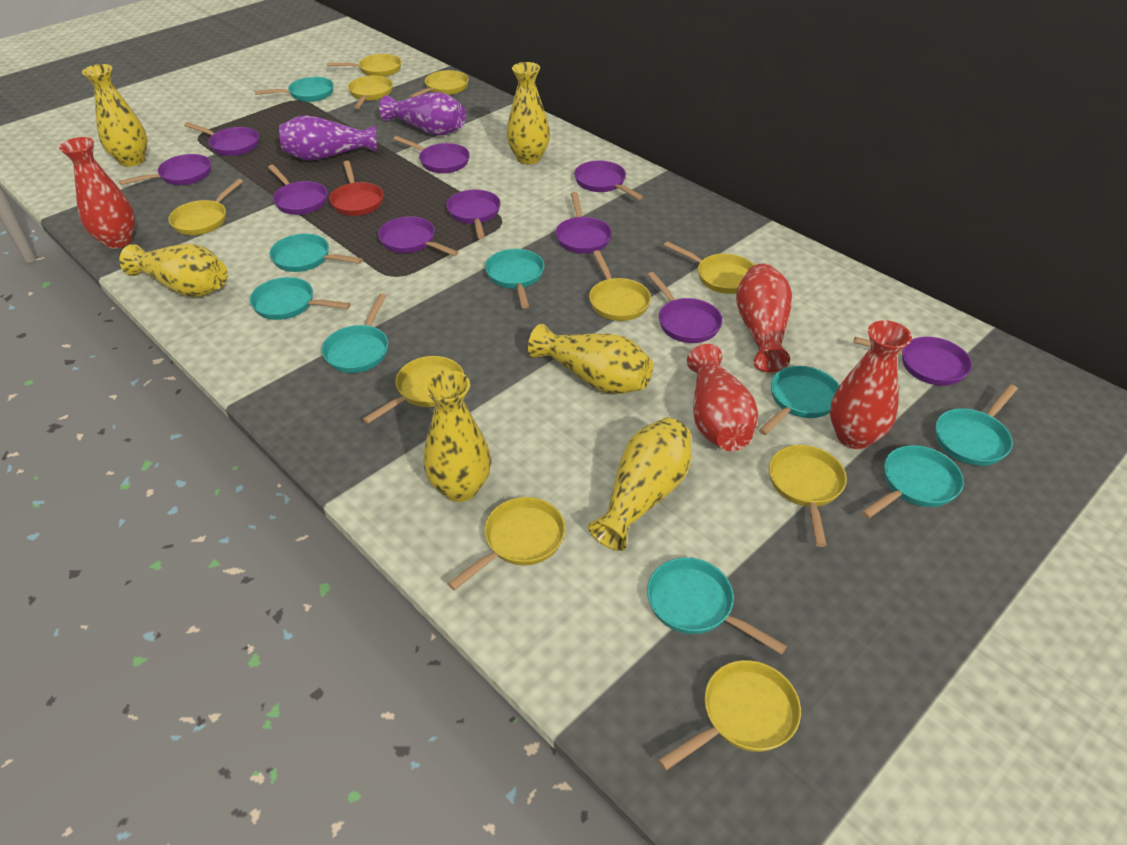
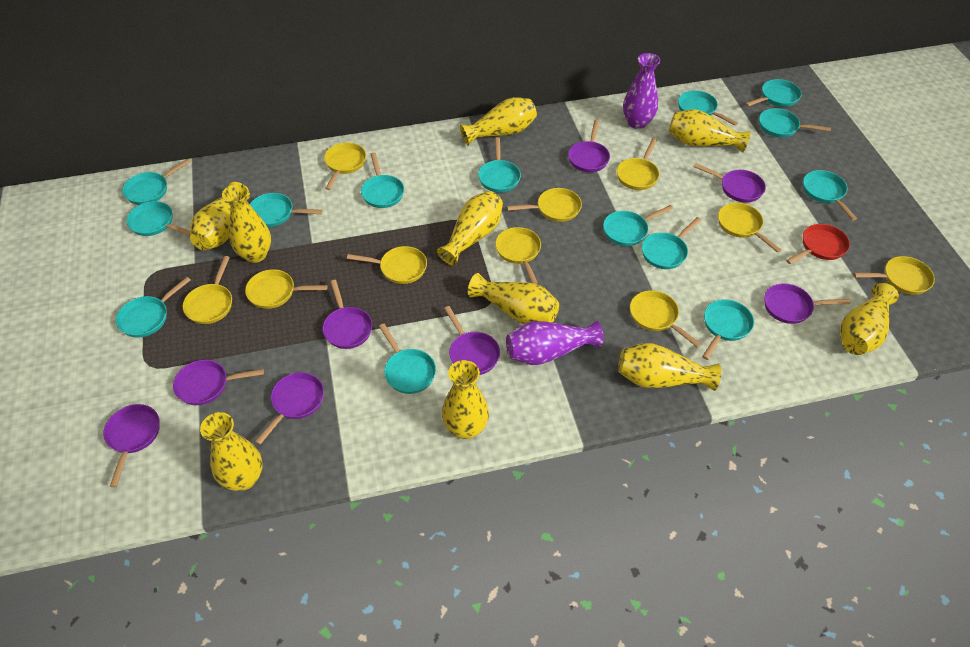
purple pan: 10 -> 8
red vase: 4 -> 0
turquoise pan: 9 -> 14
yellow vase: 6 -> 10

